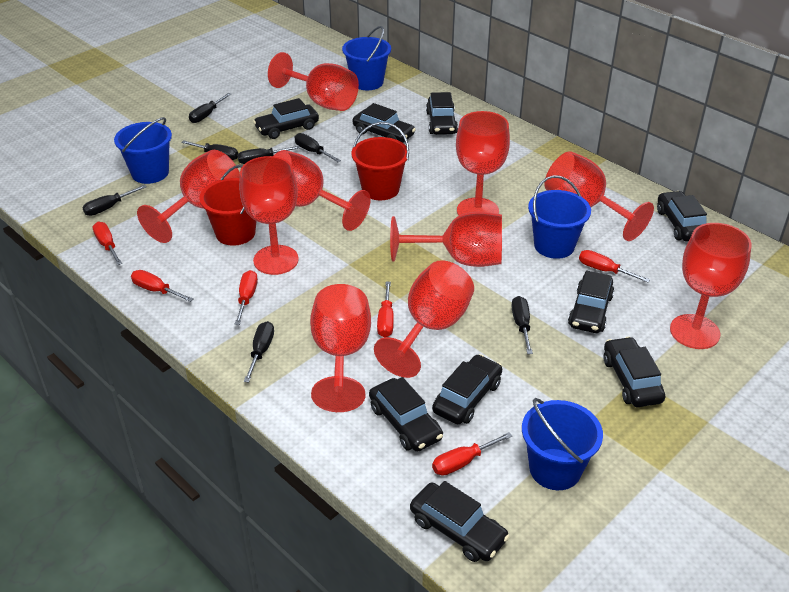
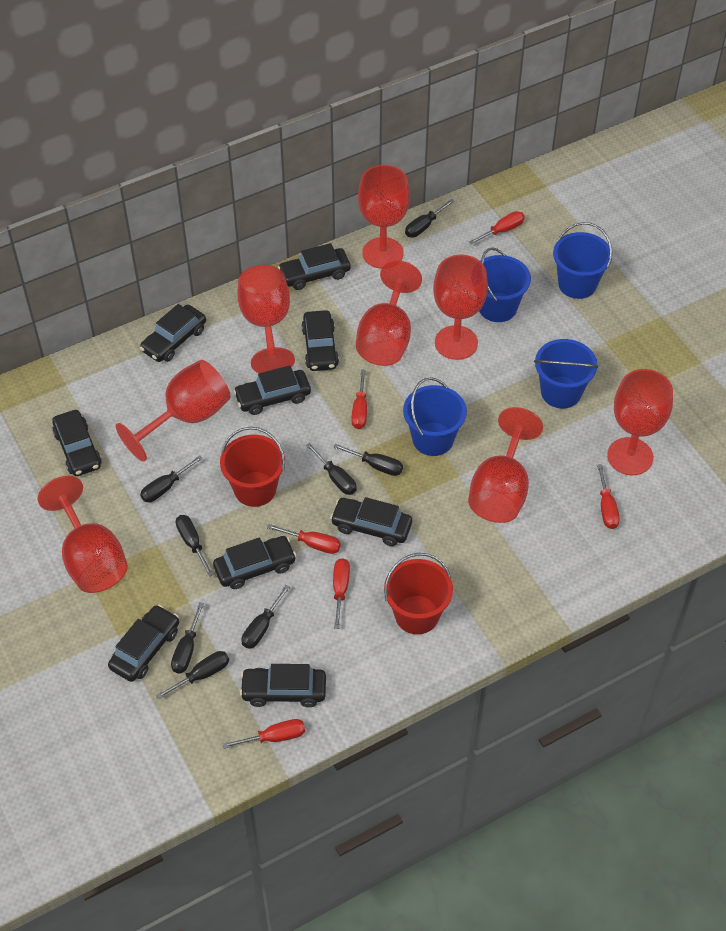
black screwdriver: 7 -> 8
red goblet: 10 -> 8

